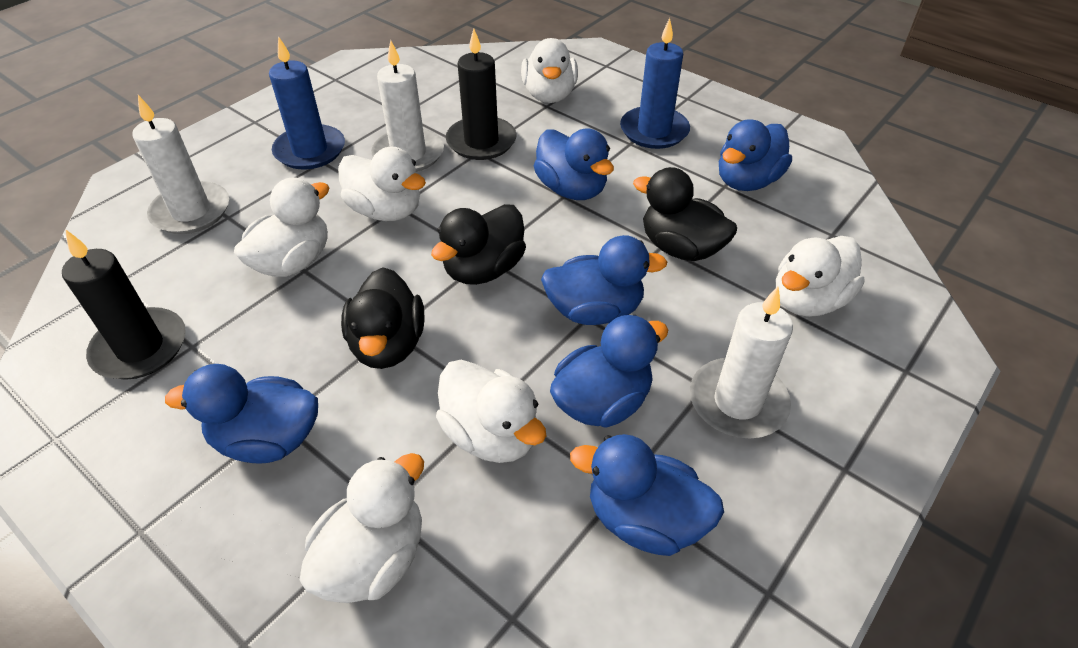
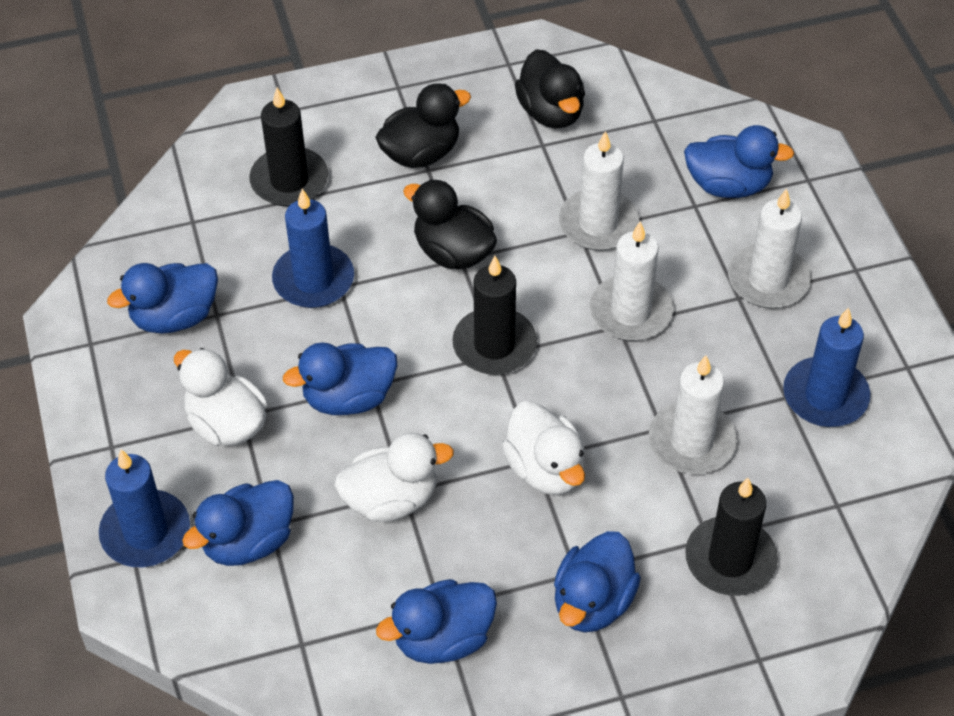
black candle: 2 -> 3
blue candle: 2 -> 3
white candle: 3 -> 4
white duck: 6 -> 3

